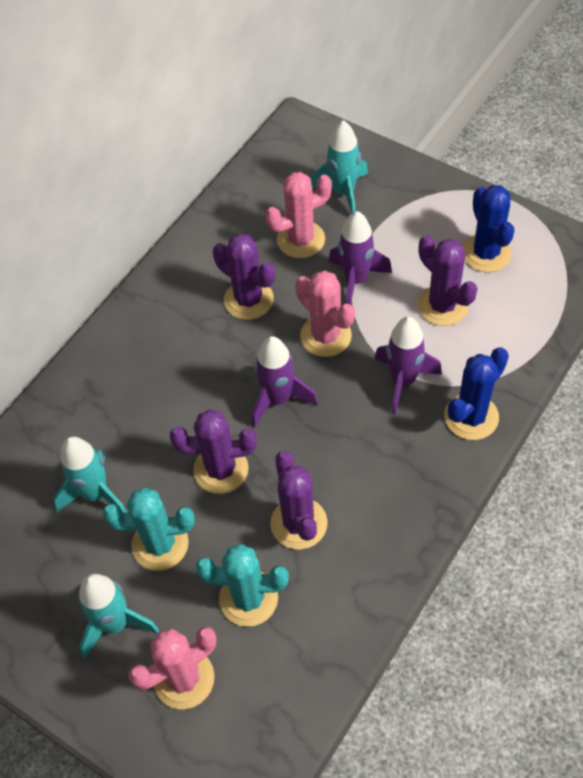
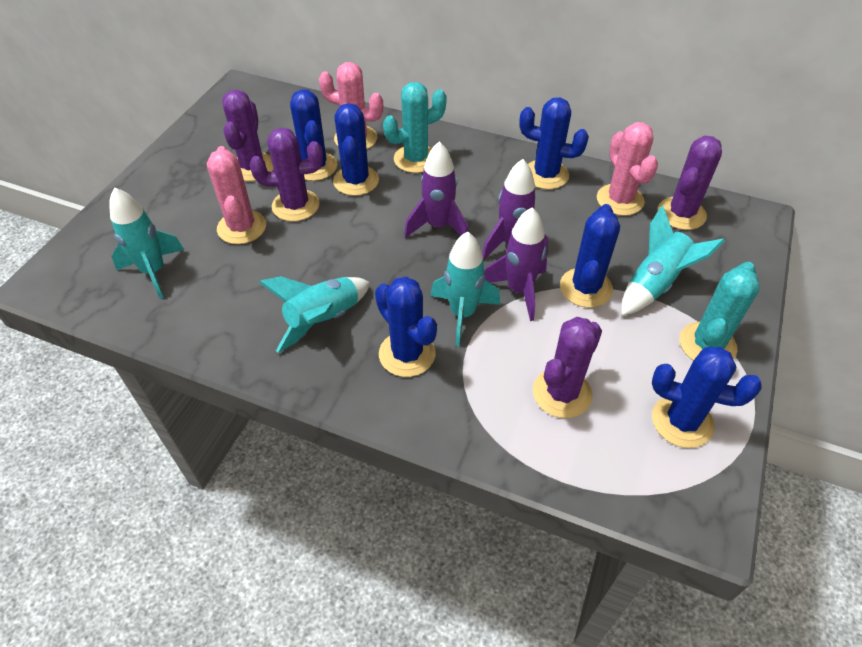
blue cactus: 2 -> 6
turquoise rocket: 3 -> 4

